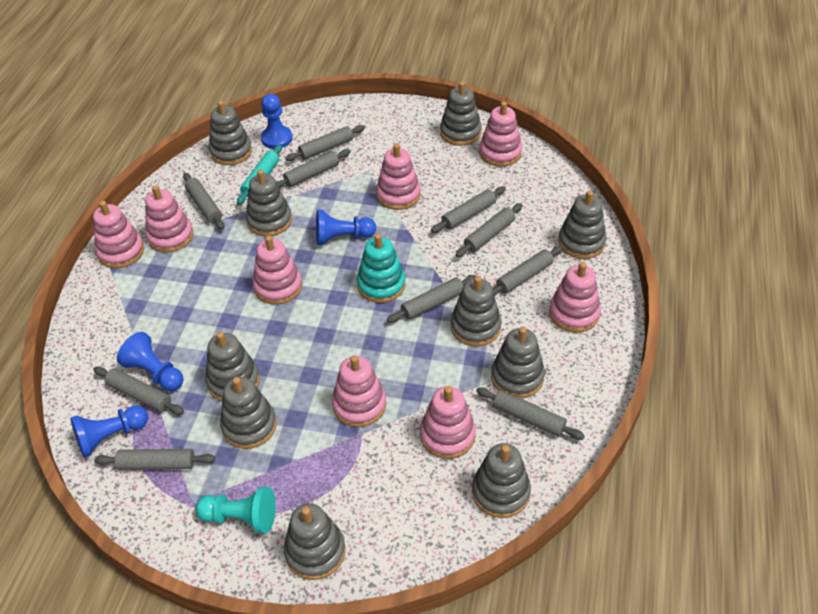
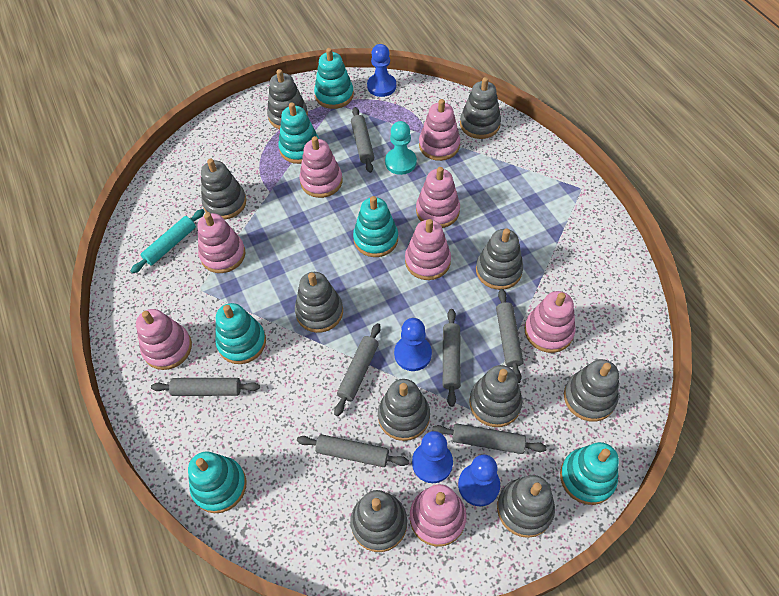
grey rolling pin: 10 -> 7
turquoise stacking toy: 1 -> 6

